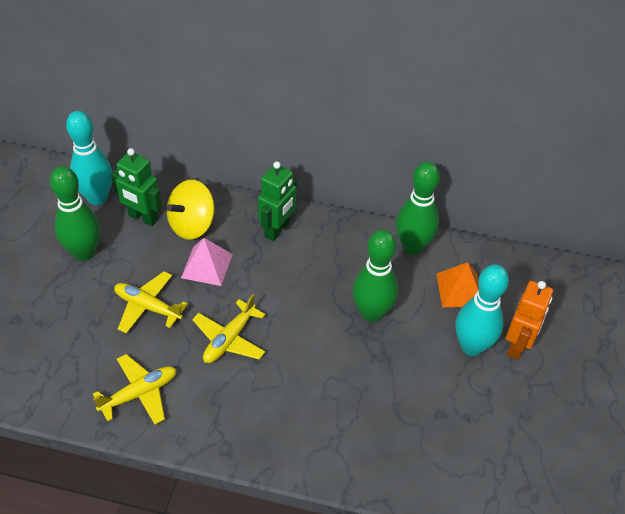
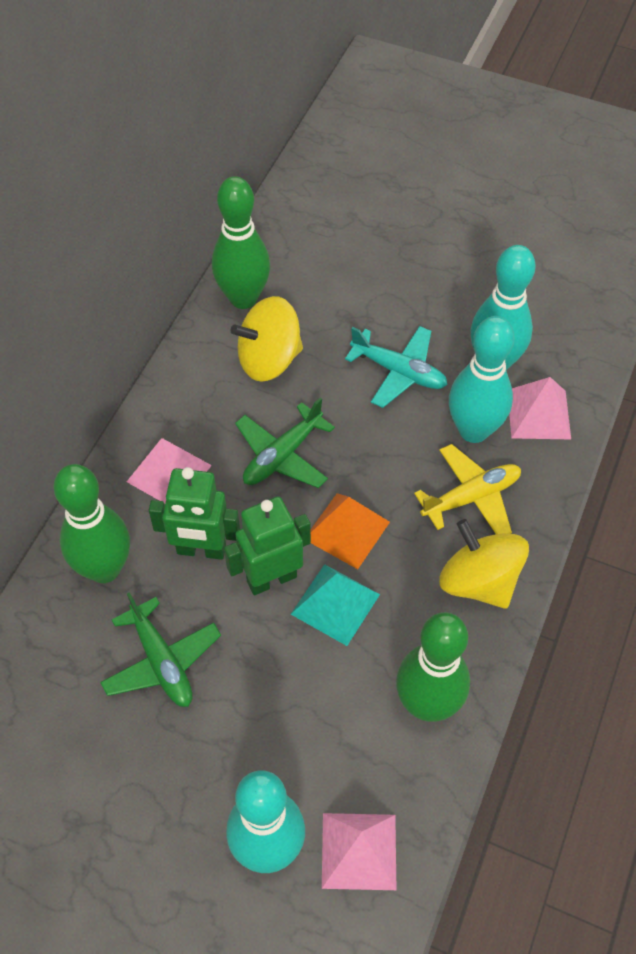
green plane: 0 -> 2
orange robot: 1 -> 0
pink pyramid: 1 -> 3
turquoise bowling pin: 2 -> 3
turquoise plane: 0 -> 1
turquoise pyramid: 0 -> 1
yellow plane: 3 -> 1
yellow spinning top: 1 -> 2

